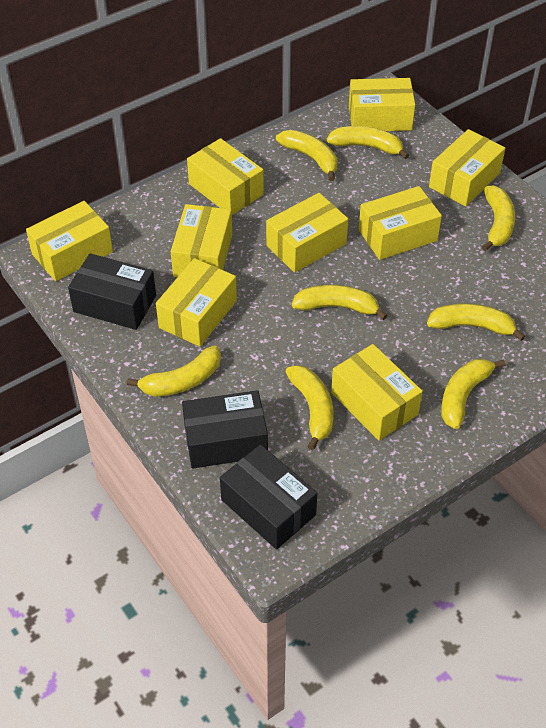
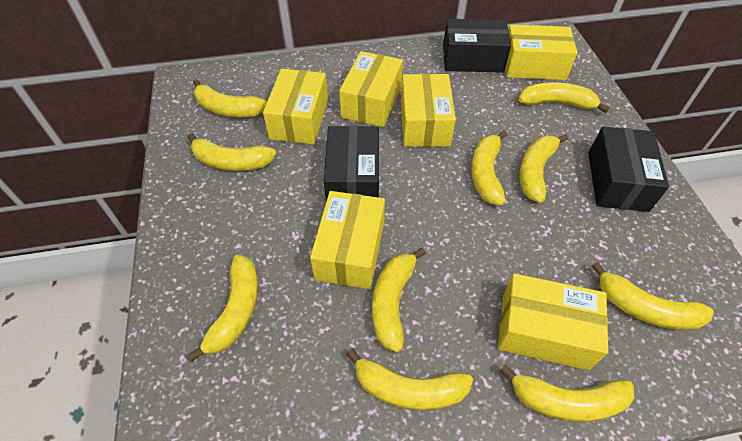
yellow banana: 8 -> 10
yellow box: 9 -> 6

